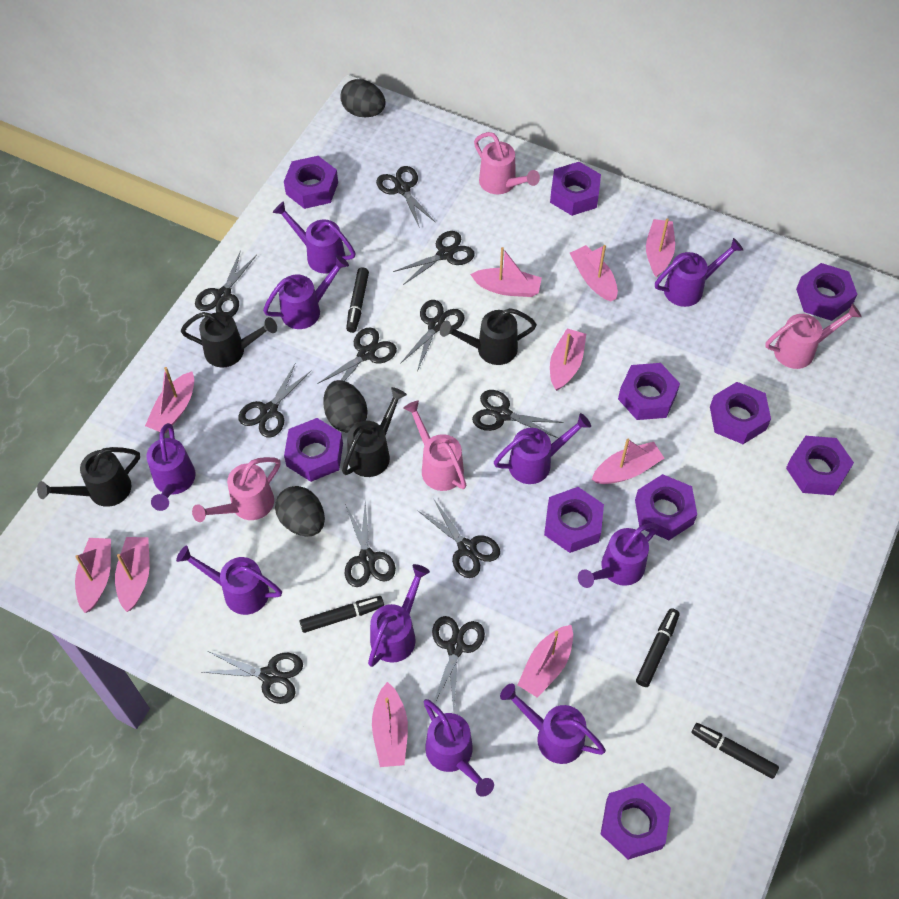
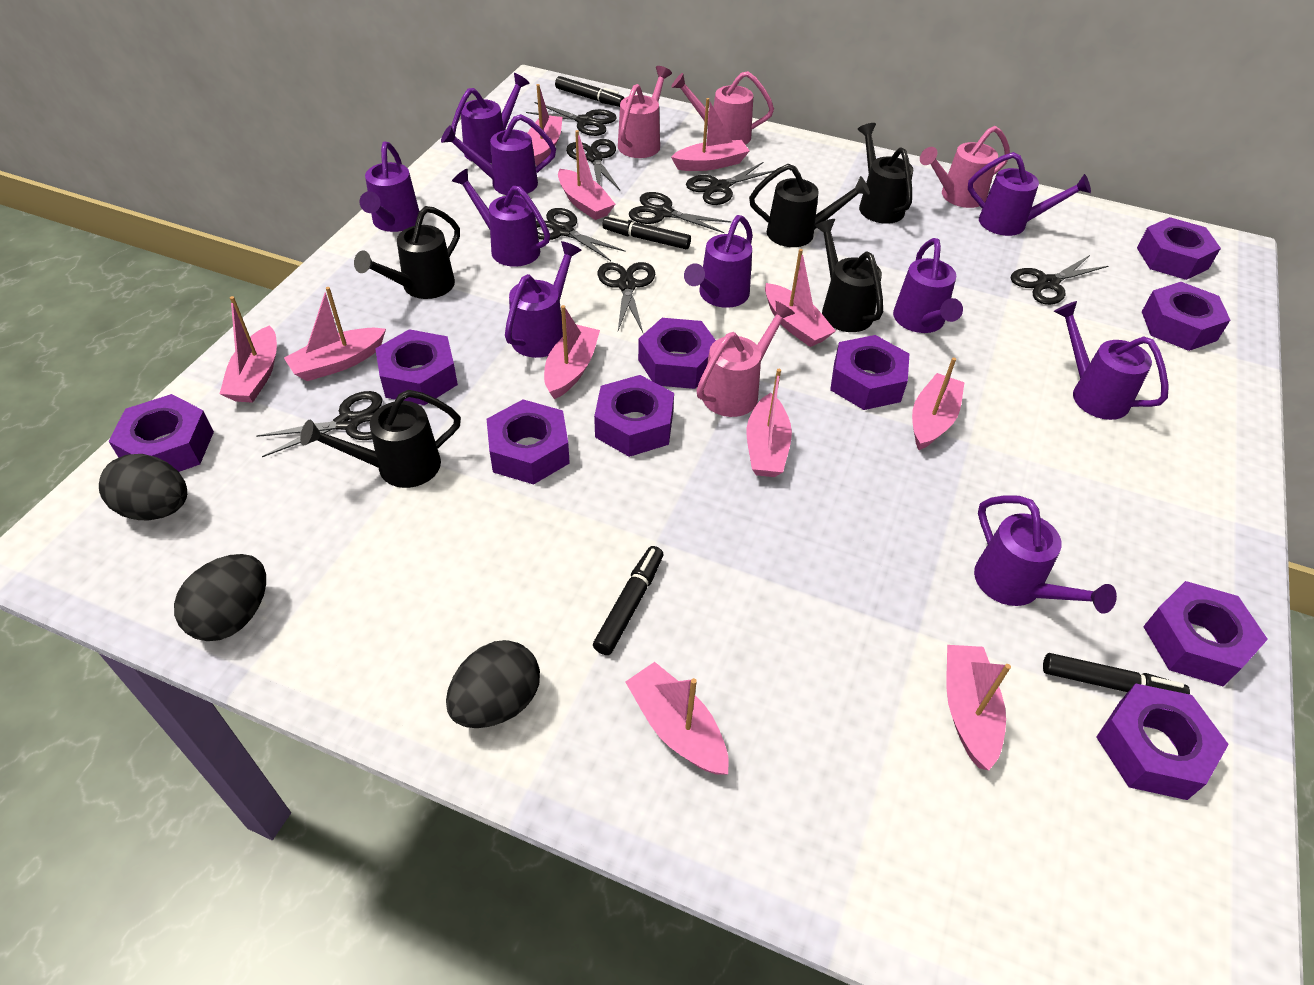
black scissors: 11 -> 8
black watering can: 4 -> 5
pink boat: 10 -> 11

